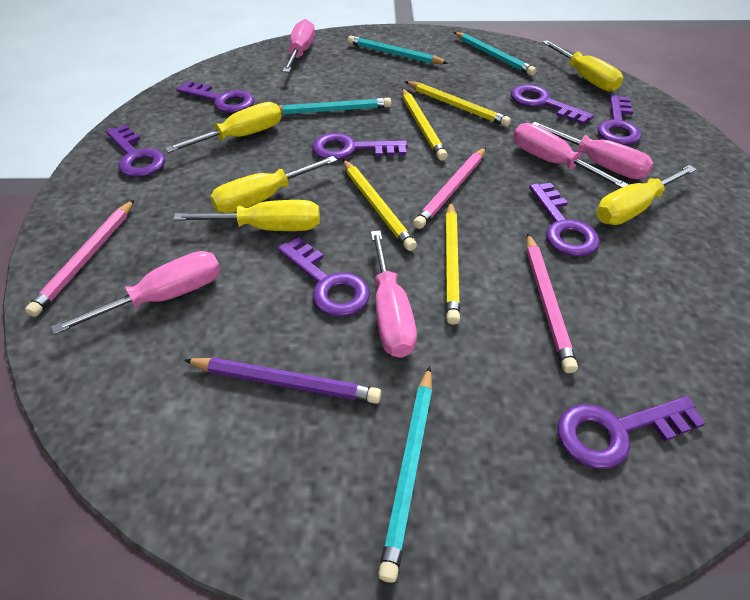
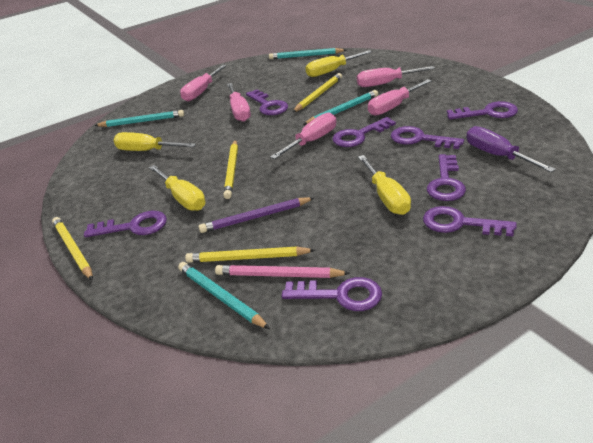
pink pencil: 3 -> 1
purple screwdriver: 0 -> 1
yellow screwdriver: 5 -> 4

